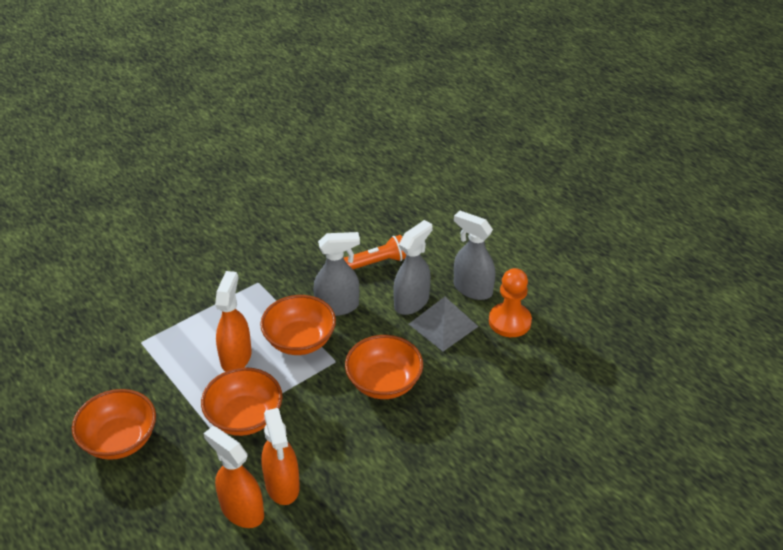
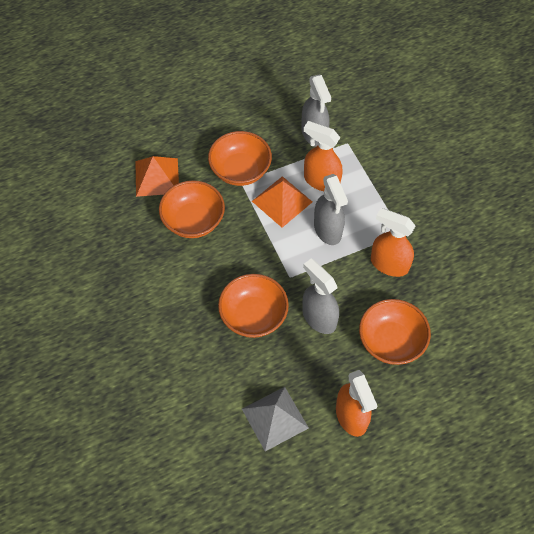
orange flashlight: 1 -> 0
orange pawn: 1 -> 0
orange pyramid: 0 -> 2

